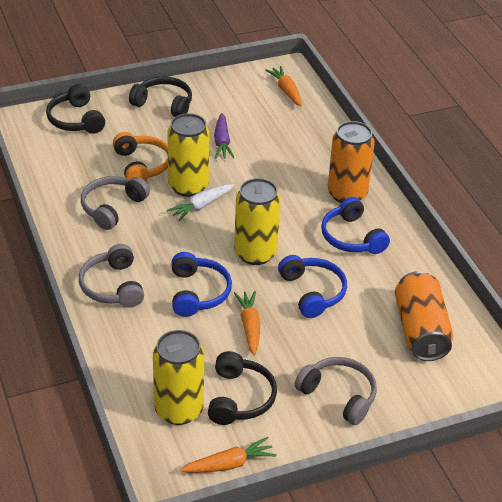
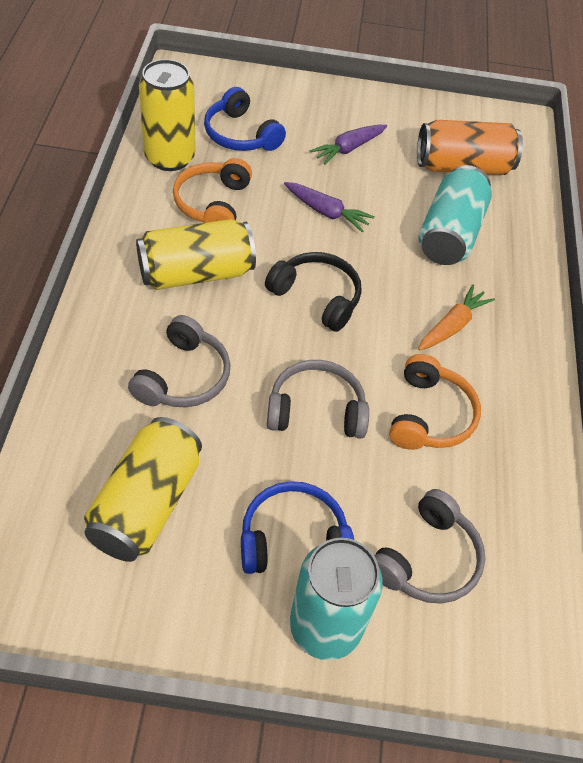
black headphones: 3 -> 1
blue headphones: 3 -> 2
orange can: 2 -> 1
orange carrot: 3 -> 1
orange headphones: 1 -> 2
purple carrot: 1 -> 2
turquoise can: 0 -> 2
white carrot: 1 -> 0

